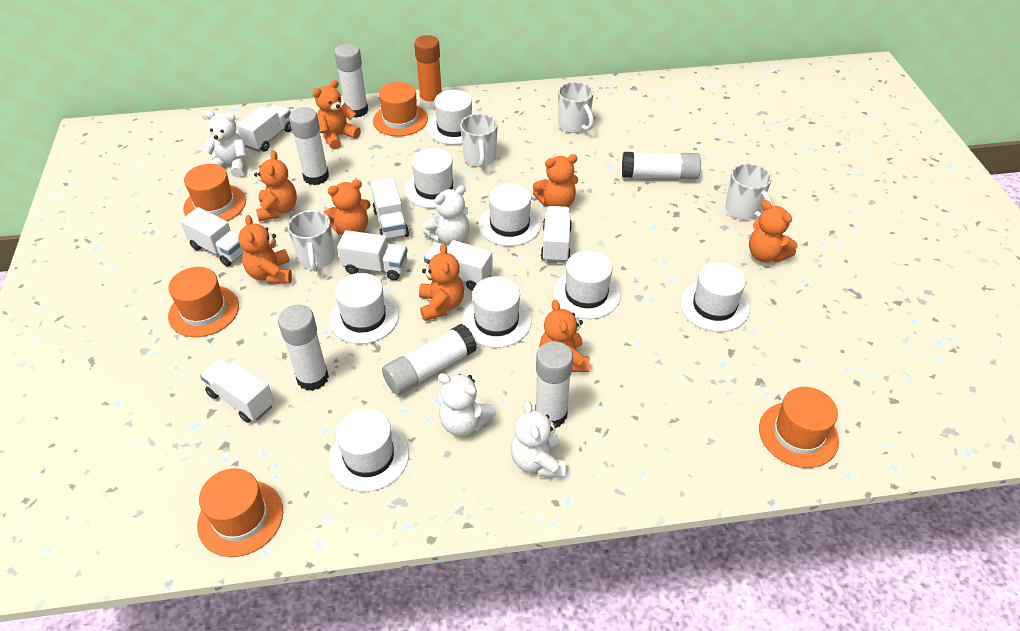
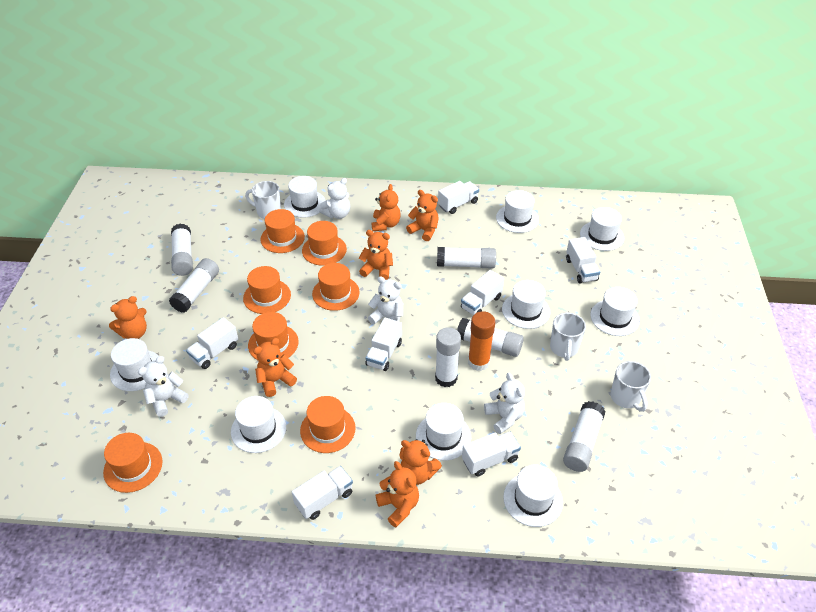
orange hat: 5 -> 7
orange teddy bear: 8 -> 7
white hat: 8 -> 9
white mug: 4 -> 3

